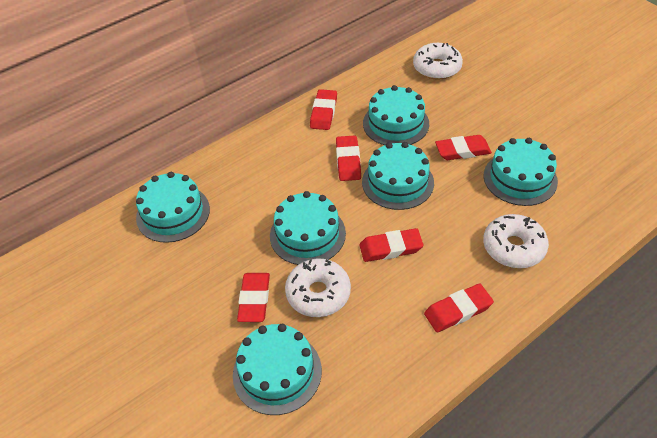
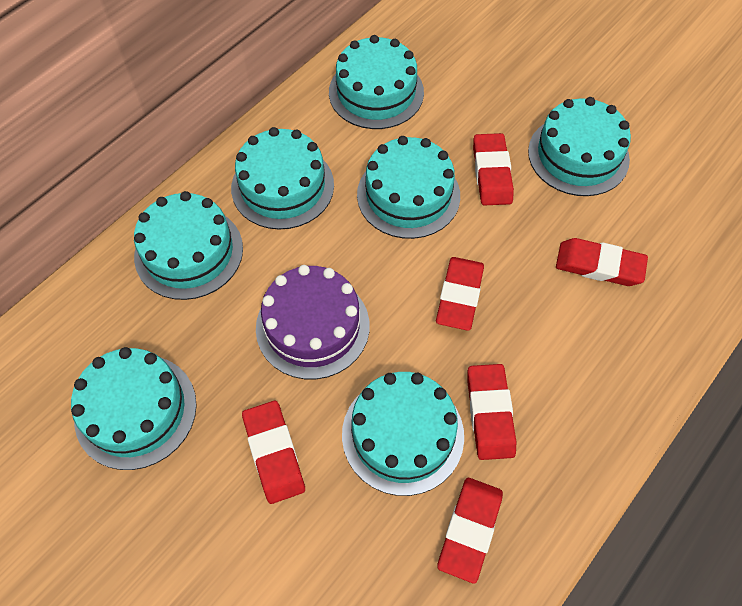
purple cake: 0 -> 1
turquoise cake: 6 -> 7
white donut: 3 -> 0

